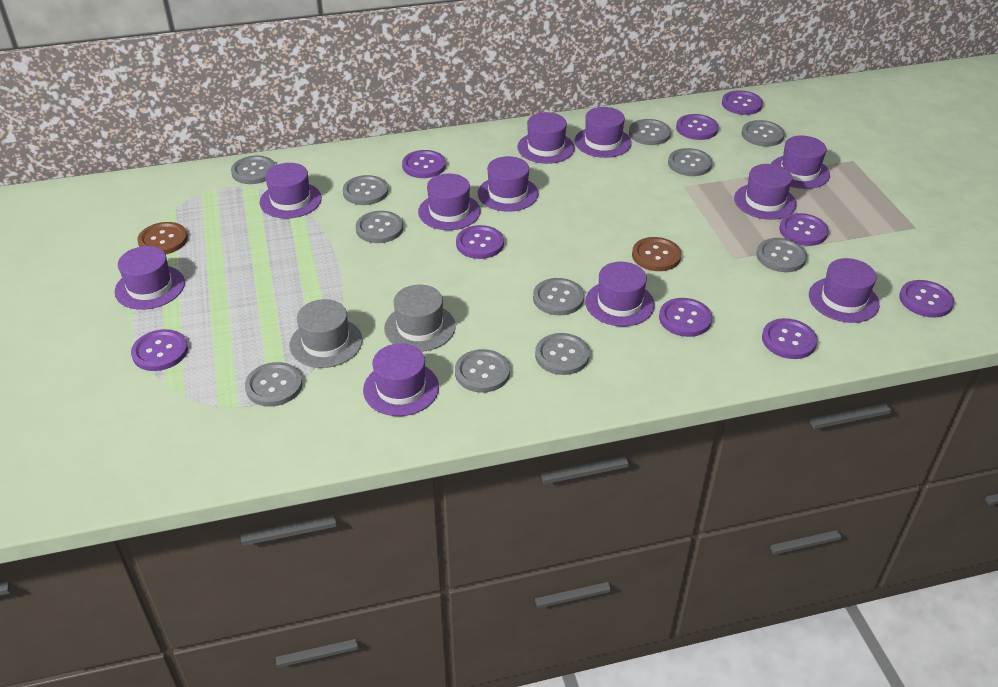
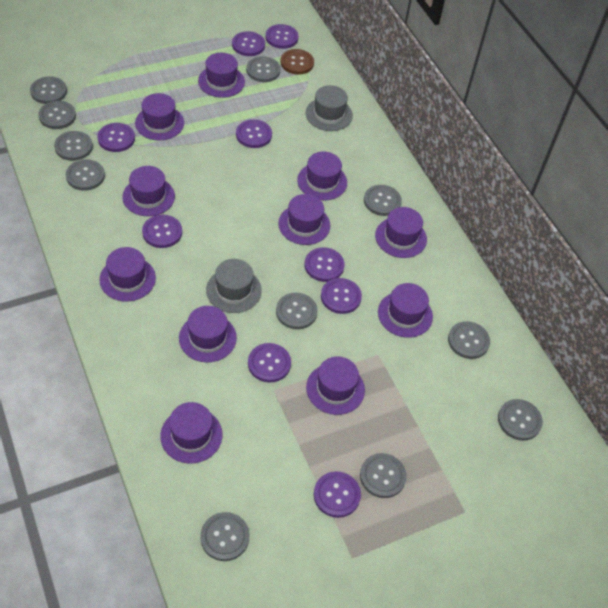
brown button: 2 -> 1

